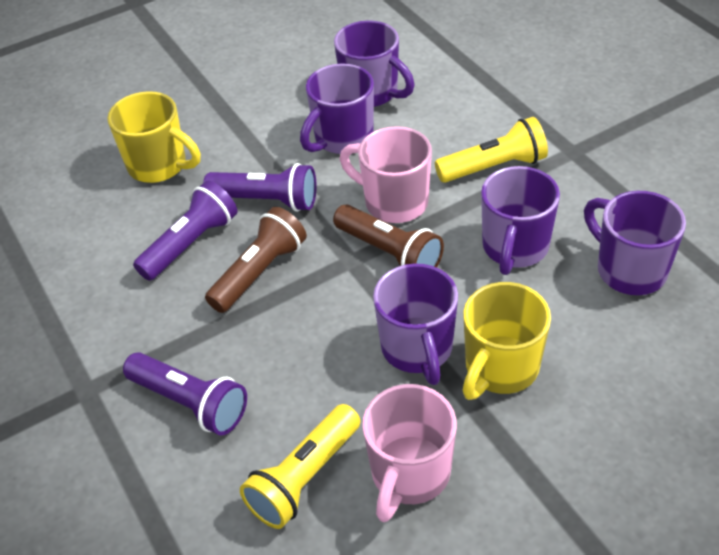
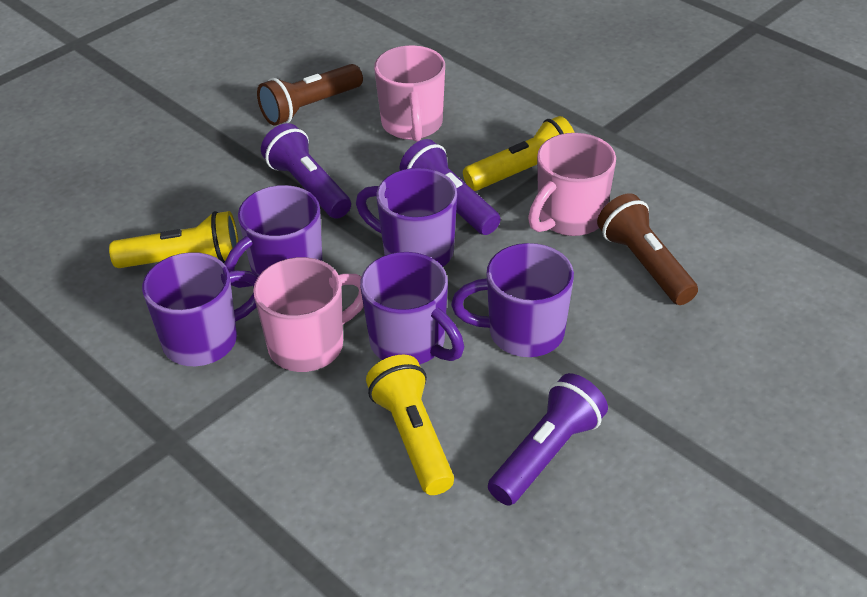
pink mug: 2 -> 3
yellow flashlight: 2 -> 3
yellow mug: 2 -> 0

